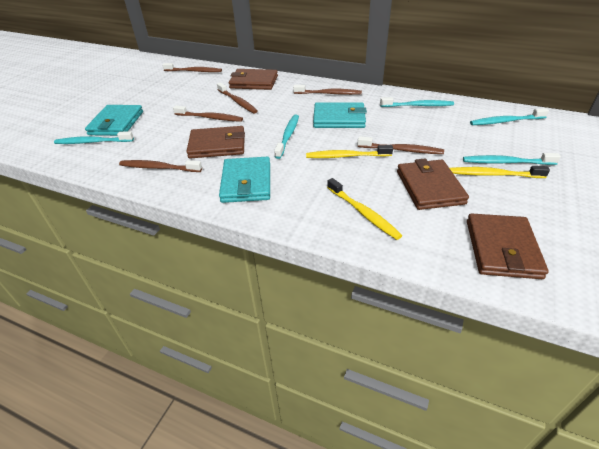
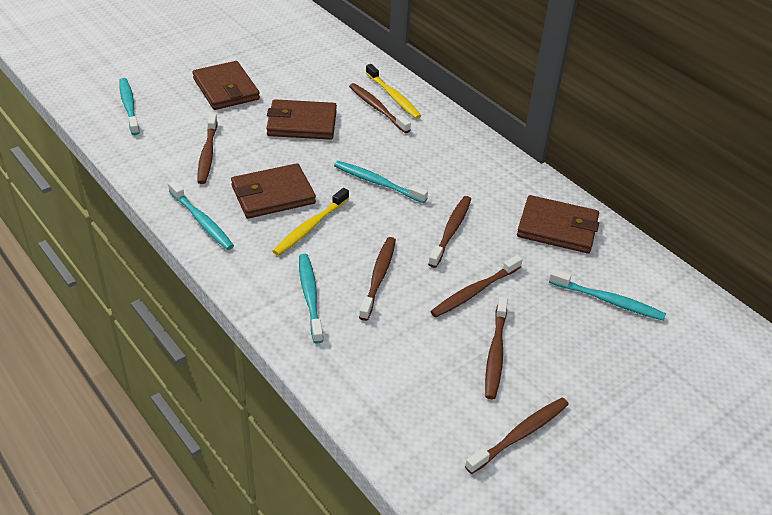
brown toothbrush: 6 -> 7
turquoise wallet: 3 -> 0
yellow toothbrush: 3 -> 2

